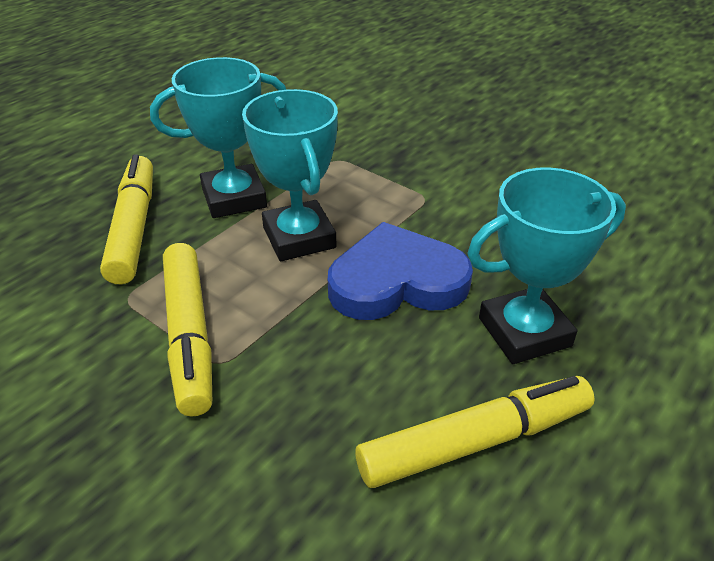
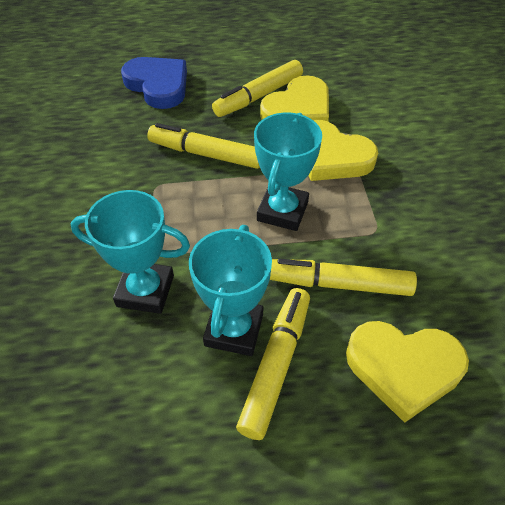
yellow heart: 0 -> 3
yellow marker: 3 -> 4

